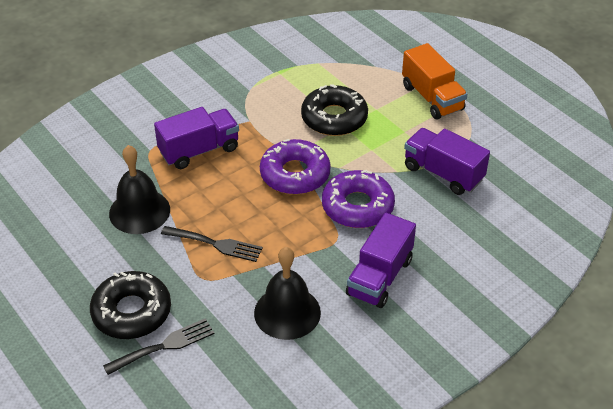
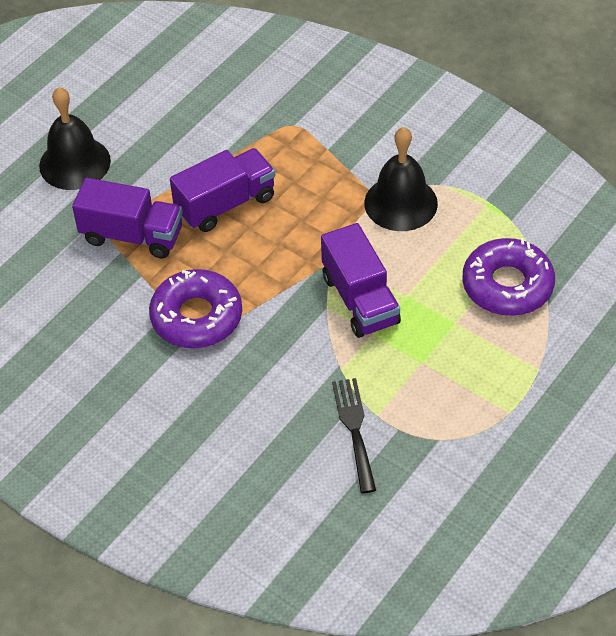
black donut: 2 -> 0
black fork: 2 -> 1
orange truck: 1 -> 0

